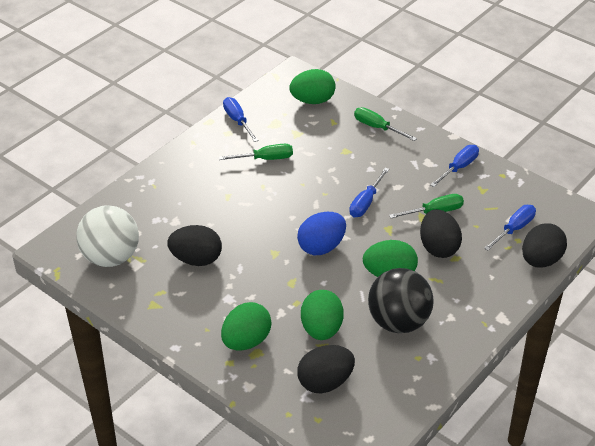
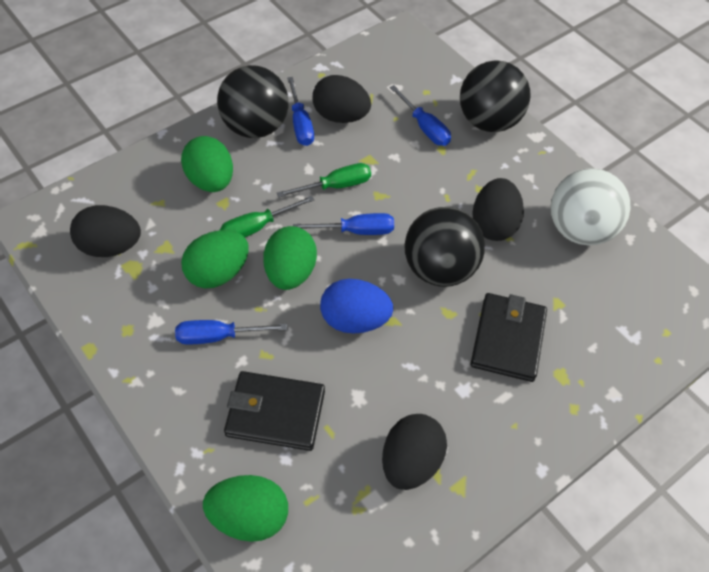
black ball: 1 -> 3
black wallet: 0 -> 2
green screwdriver: 3 -> 2

